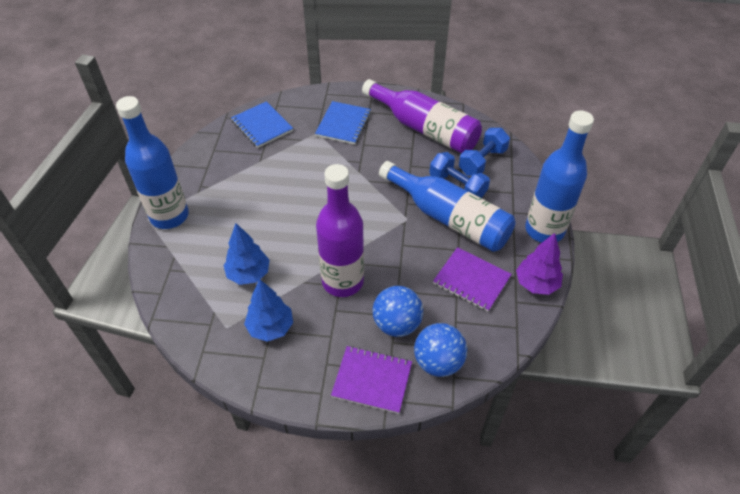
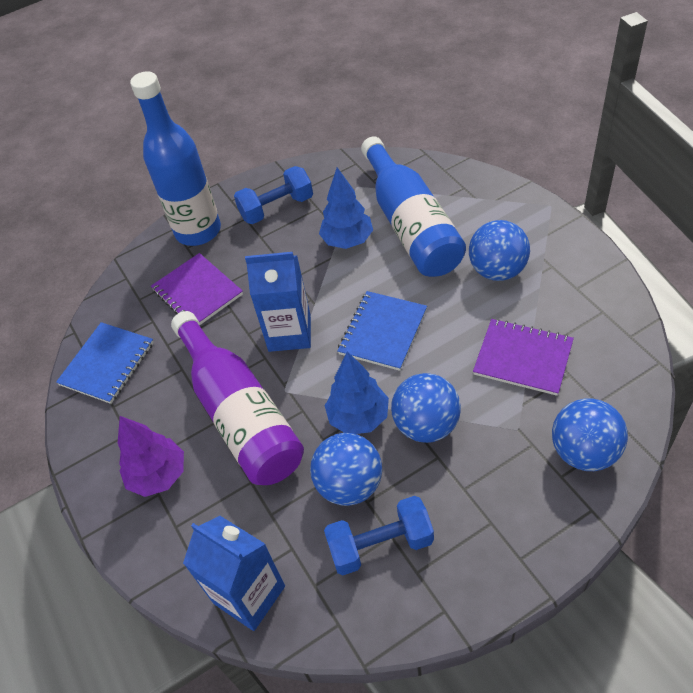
blue ball: 2 -> 4
blue bottle: 3 -> 2
blue carton: 0 -> 2
purple bottle: 2 -> 1

